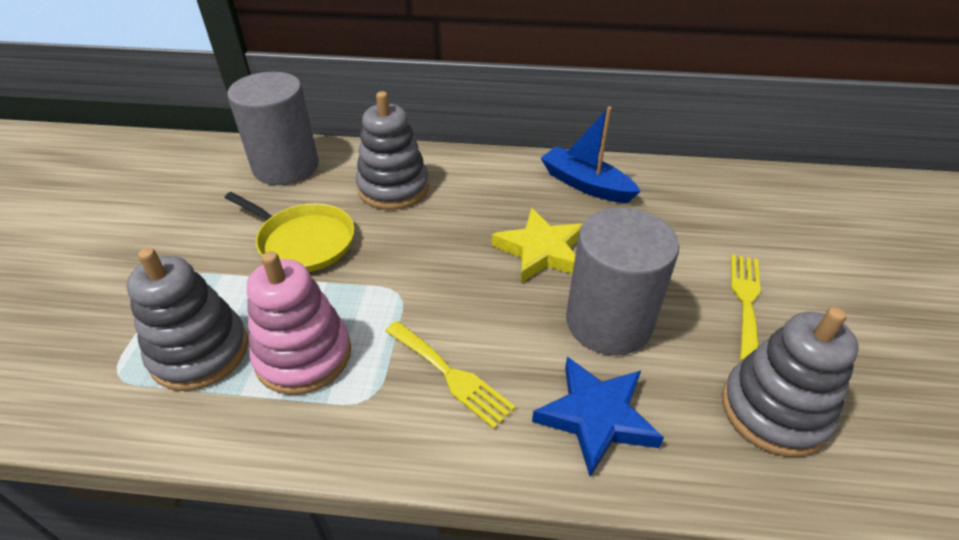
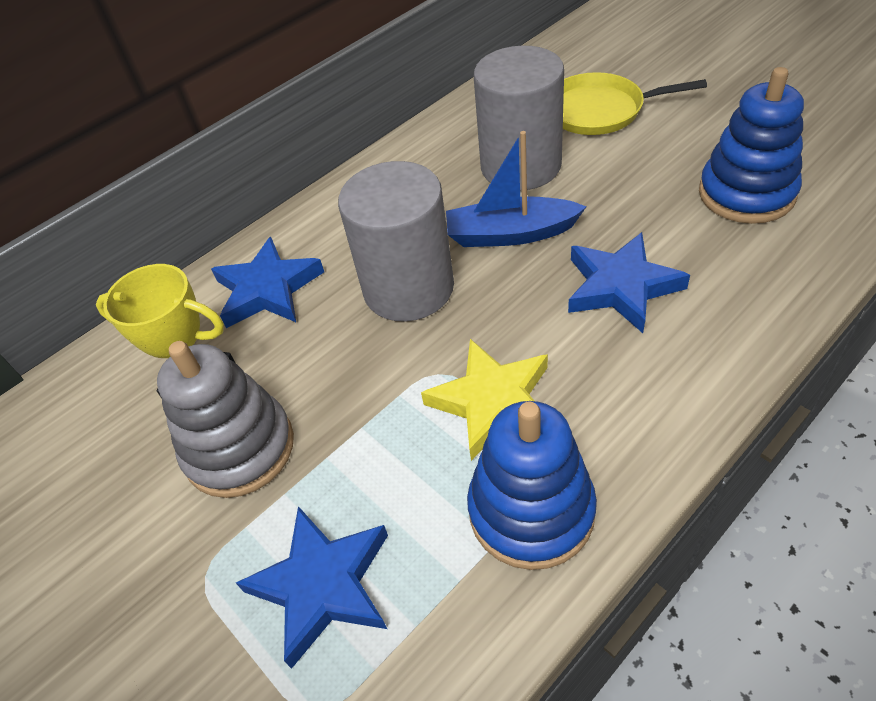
blue stacking toy: 0 -> 2
blue star: 1 -> 3
grey stacking toy: 3 -> 1
pink stacking toy: 1 -> 0
yellow fork: 2 -> 0
yellow trophy: 0 -> 1

